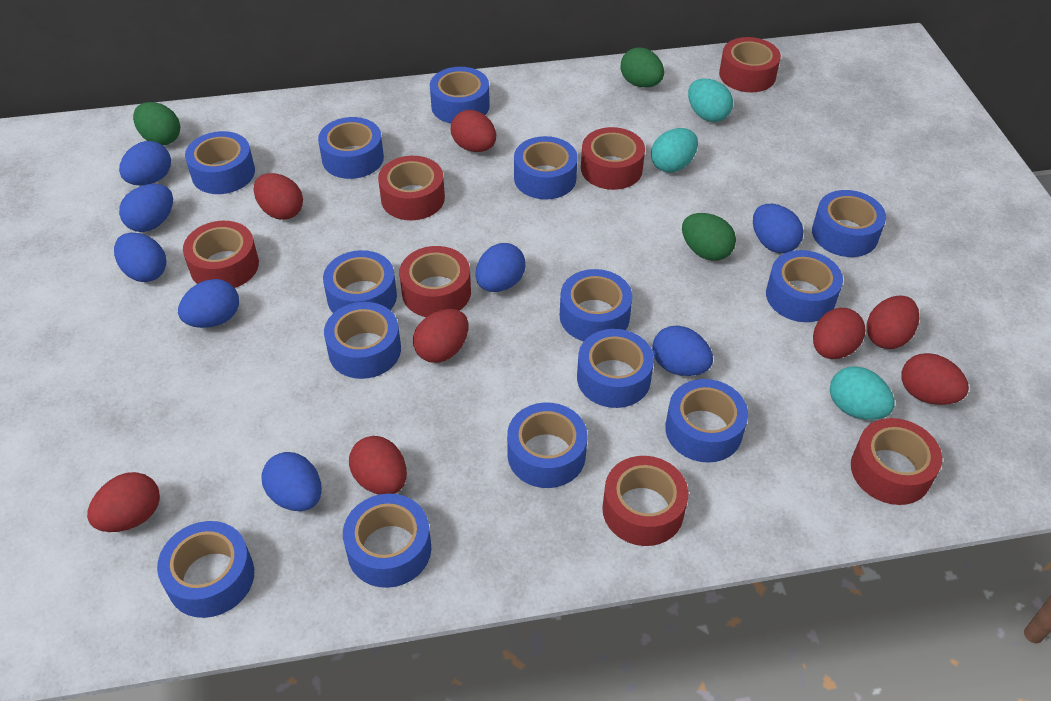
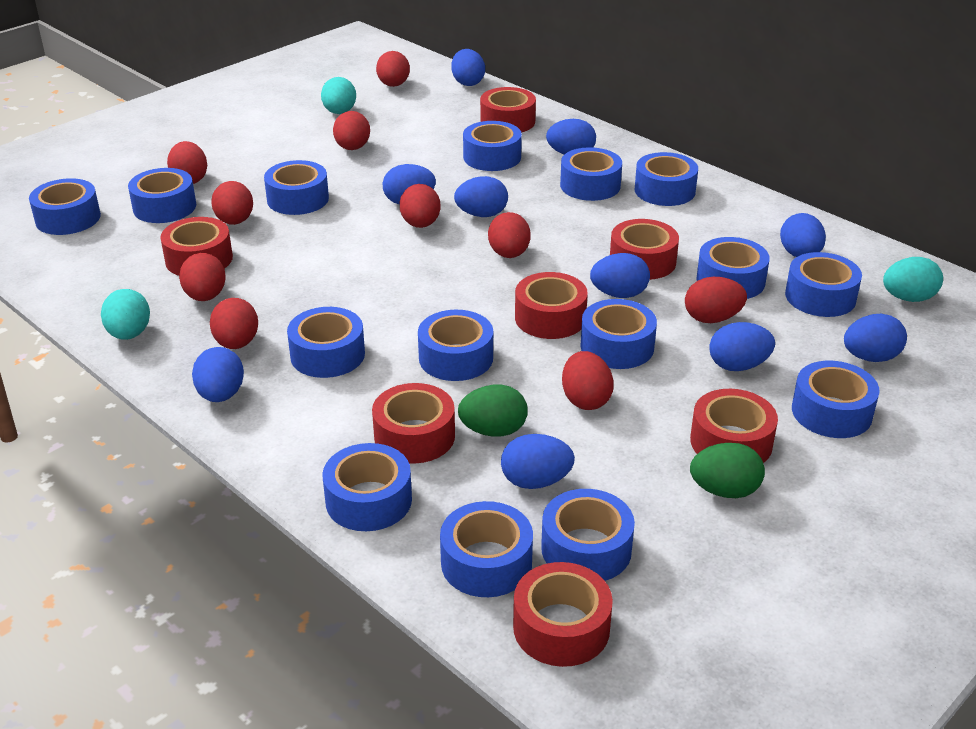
blue egg: 8 -> 10
blue tape: 14 -> 15
green egg: 3 -> 2
red egg: 8 -> 10

